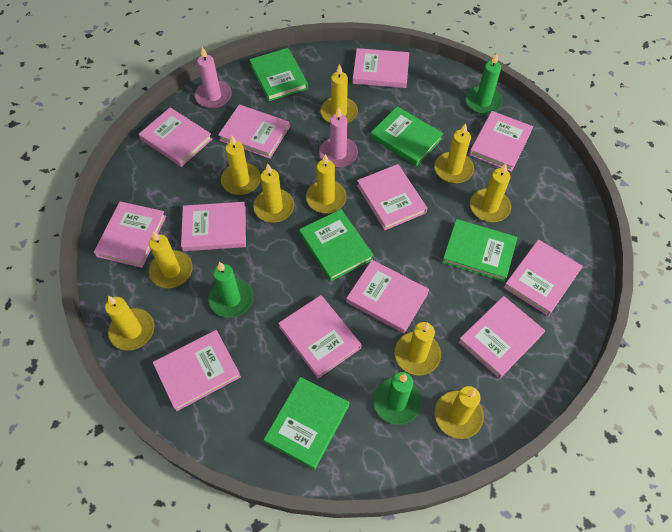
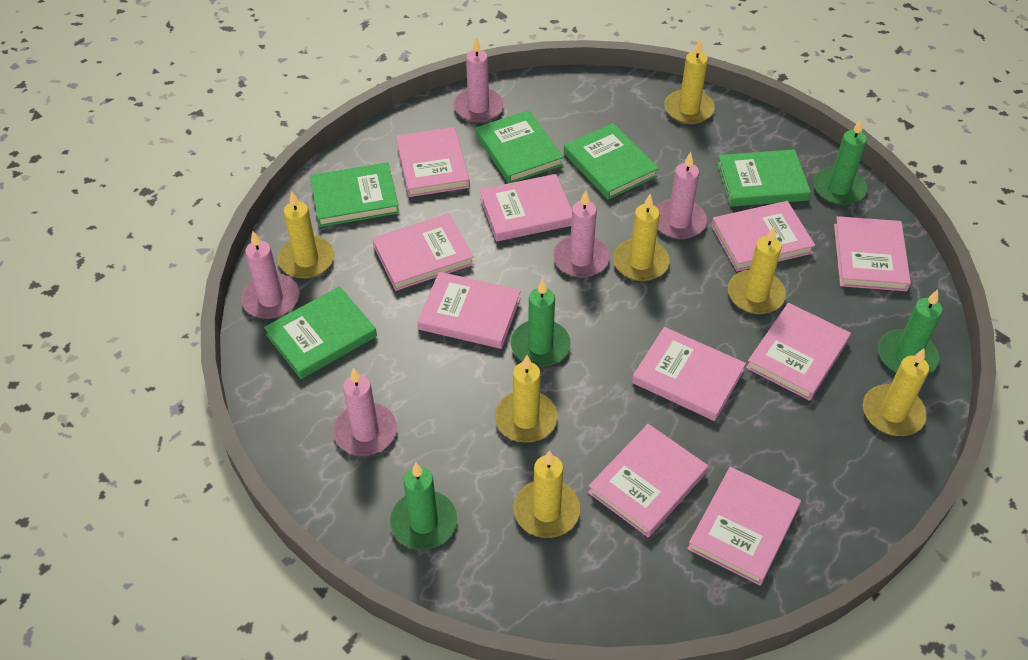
green candle: 3 -> 4
pink book: 12 -> 10
pink candle: 2 -> 5
yellow candle: 10 -> 7

